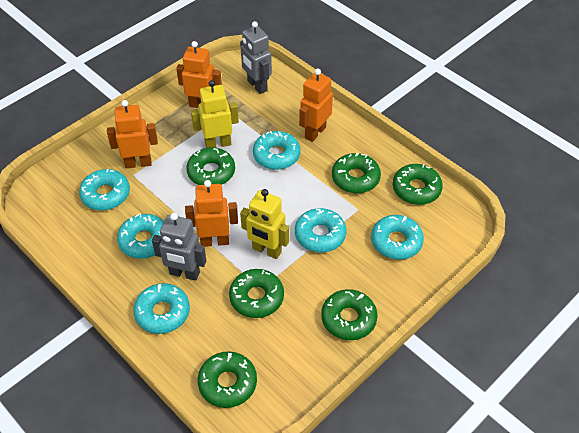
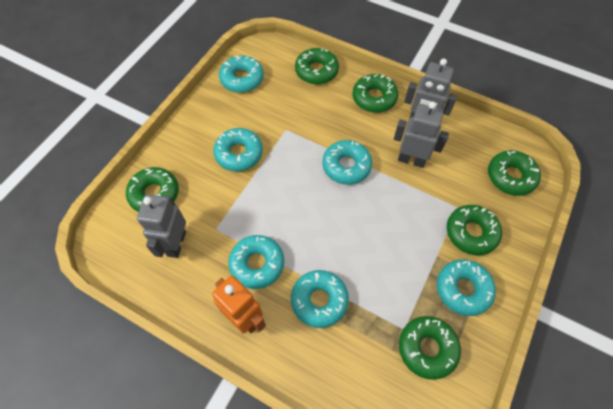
grey robot: 2 -> 3
orange robot: 4 -> 1
yellow robot: 2 -> 0

